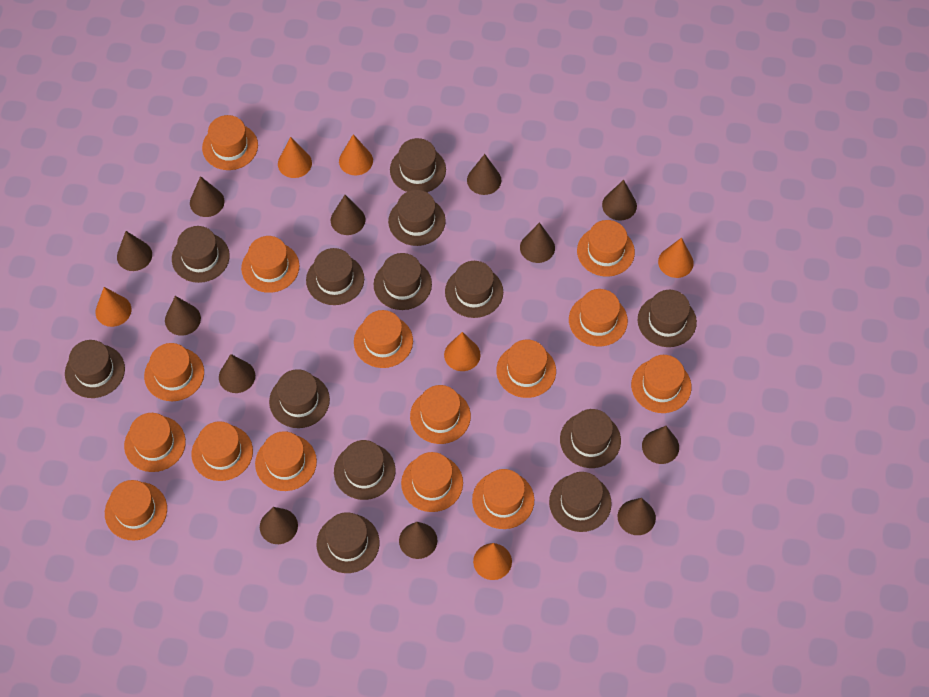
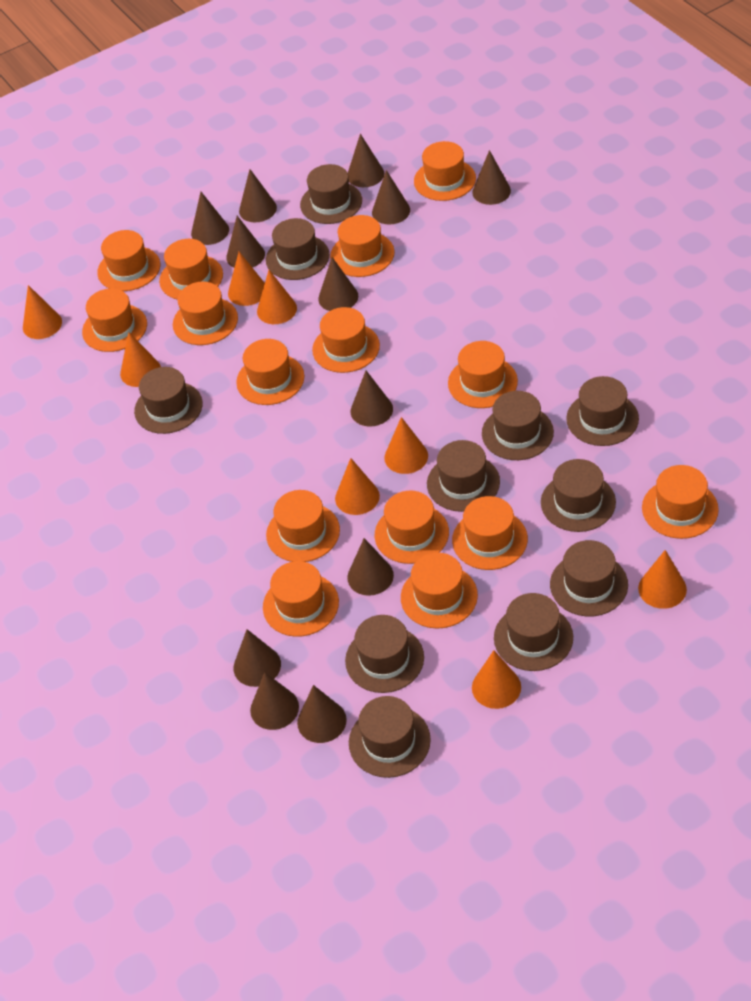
brown hat: 13 -> 11
orange cone: 6 -> 8

